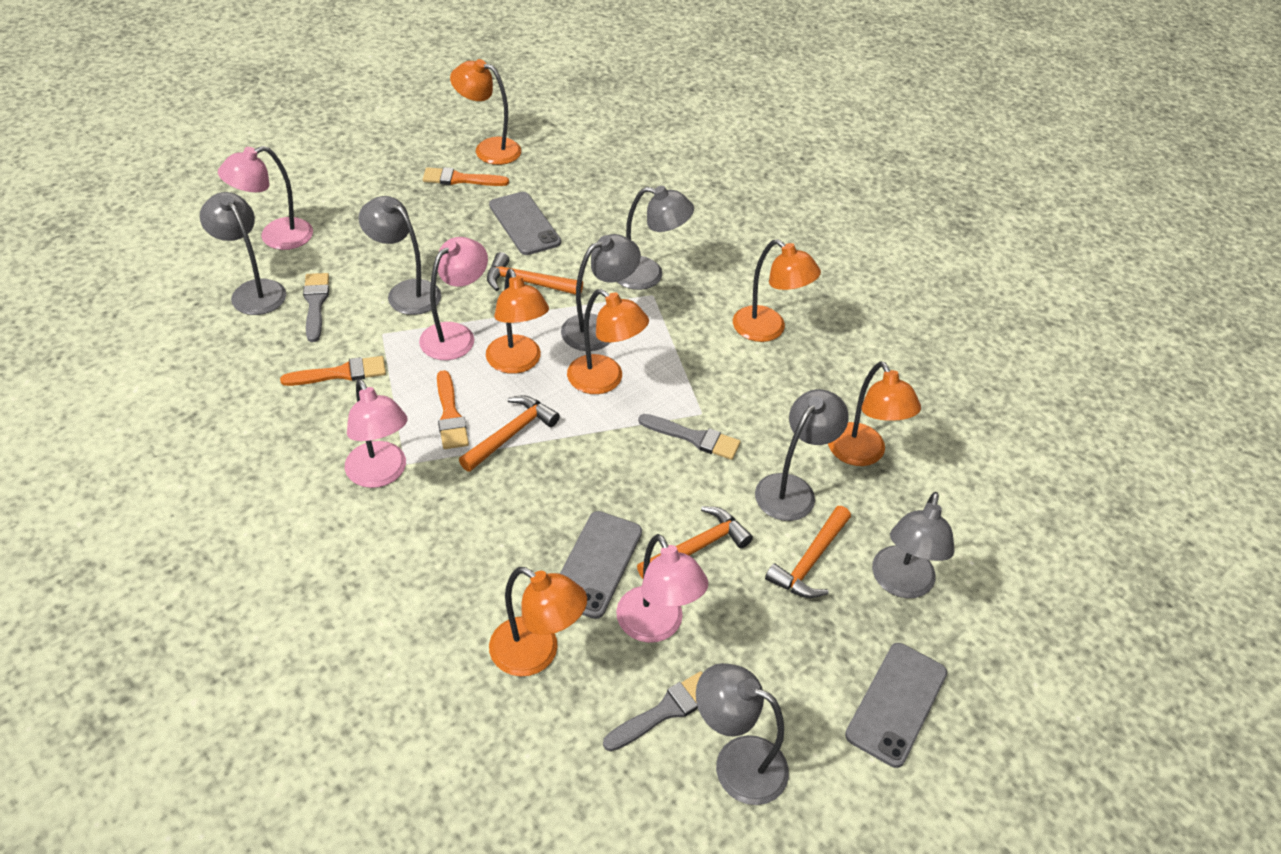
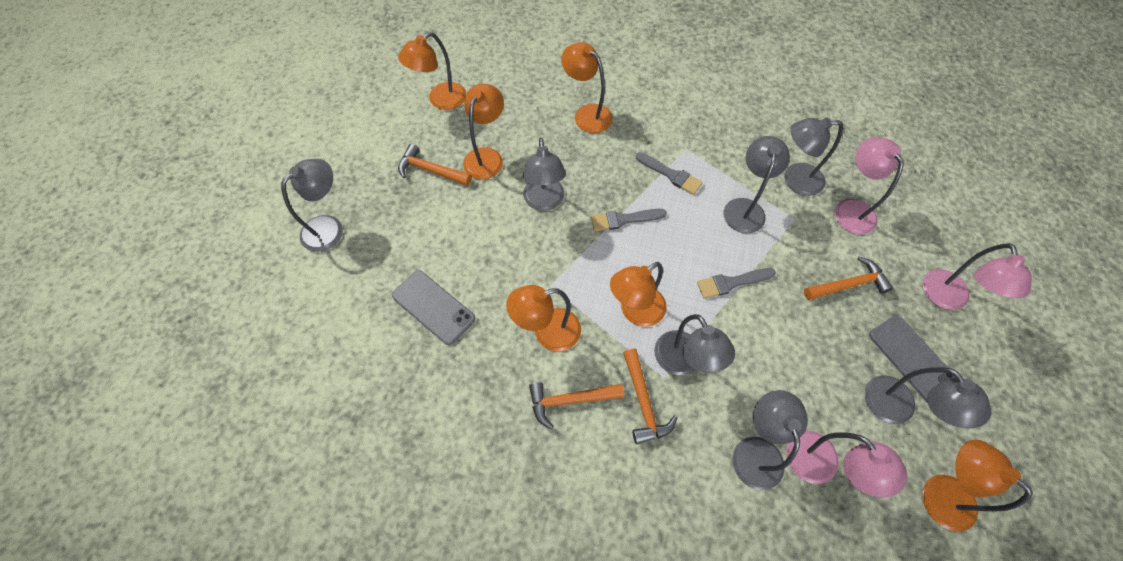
grey phone: 3 -> 2
orange brush: 3 -> 0
pink lamp: 4 -> 3

